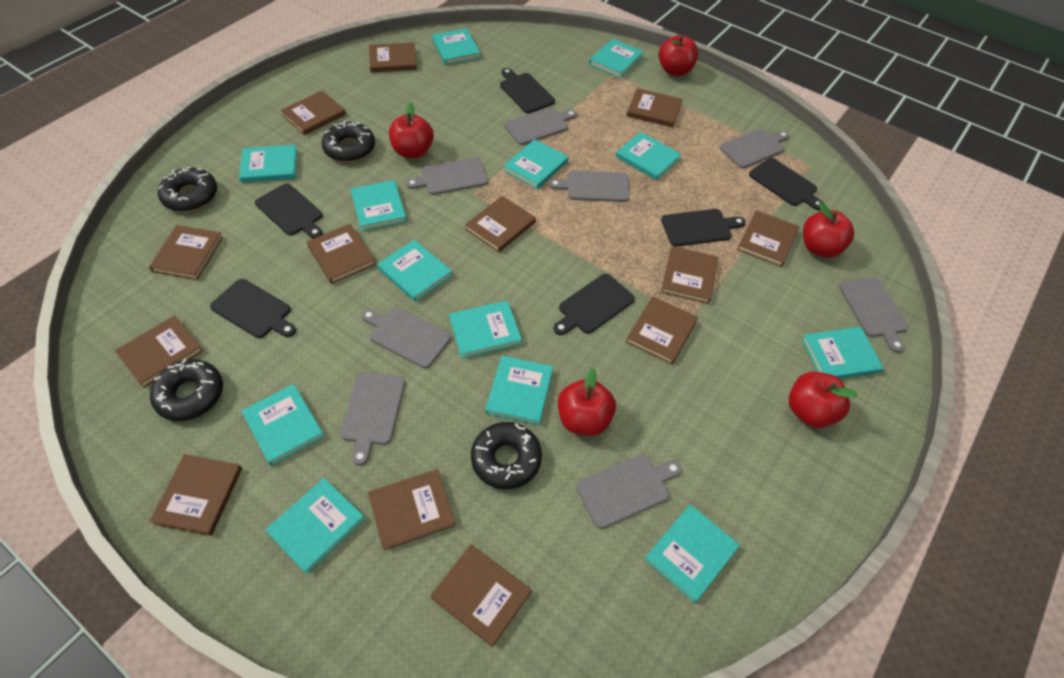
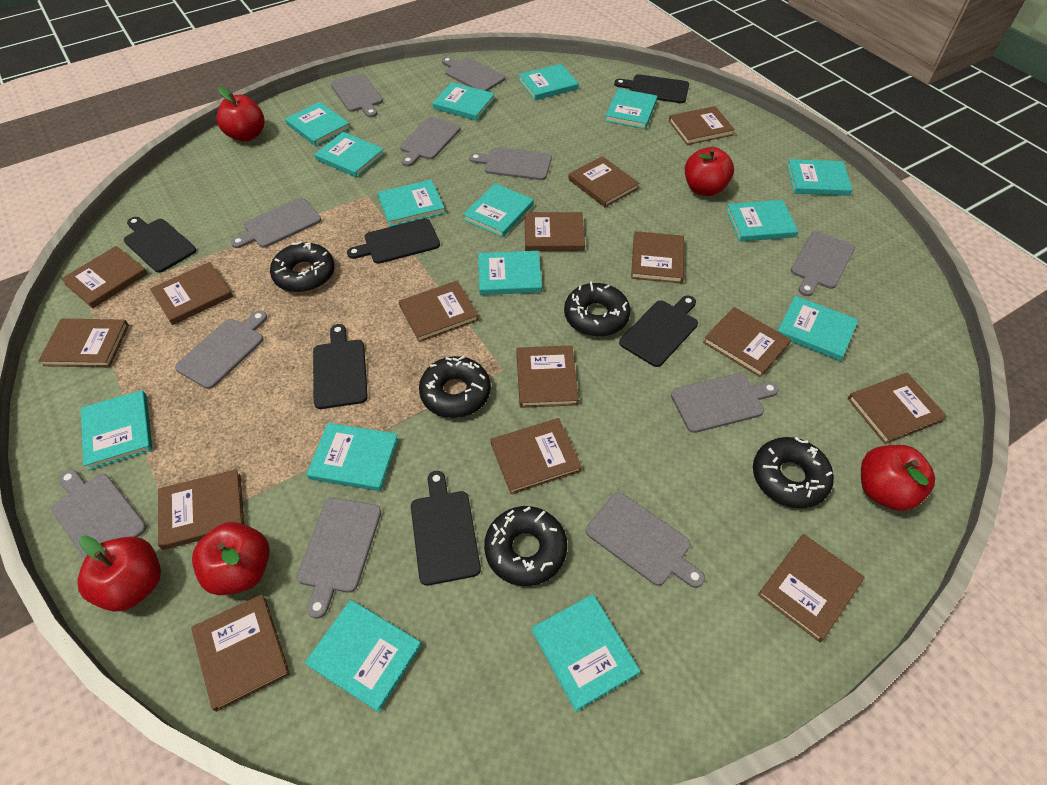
black donut: 4 -> 5
brown book: 13 -> 15
grey cutting board: 8 -> 11
turquoise book: 13 -> 15

